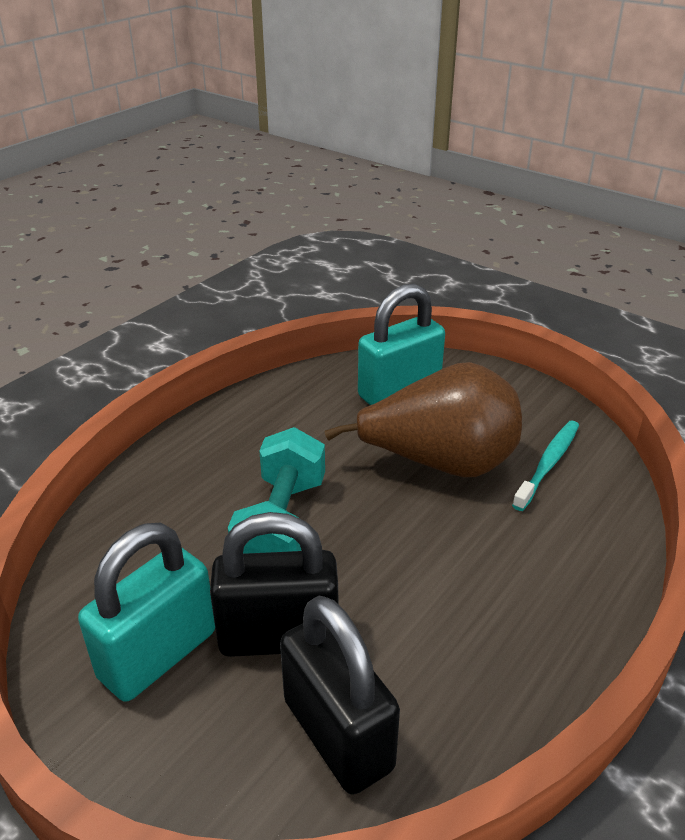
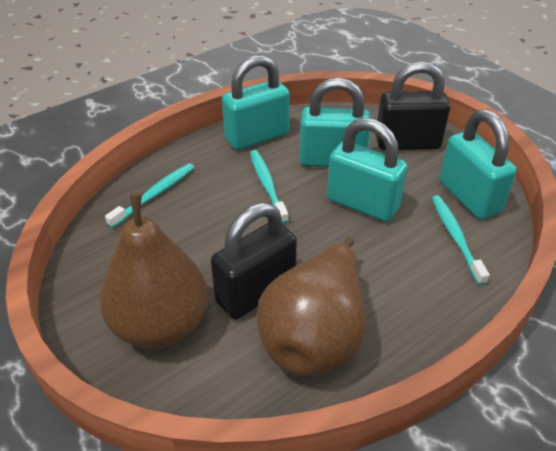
brown pear: 1 -> 2
turquoise dumbbell: 1 -> 0
turquoise padlock: 2 -> 4
turquoise toothbrush: 1 -> 3

